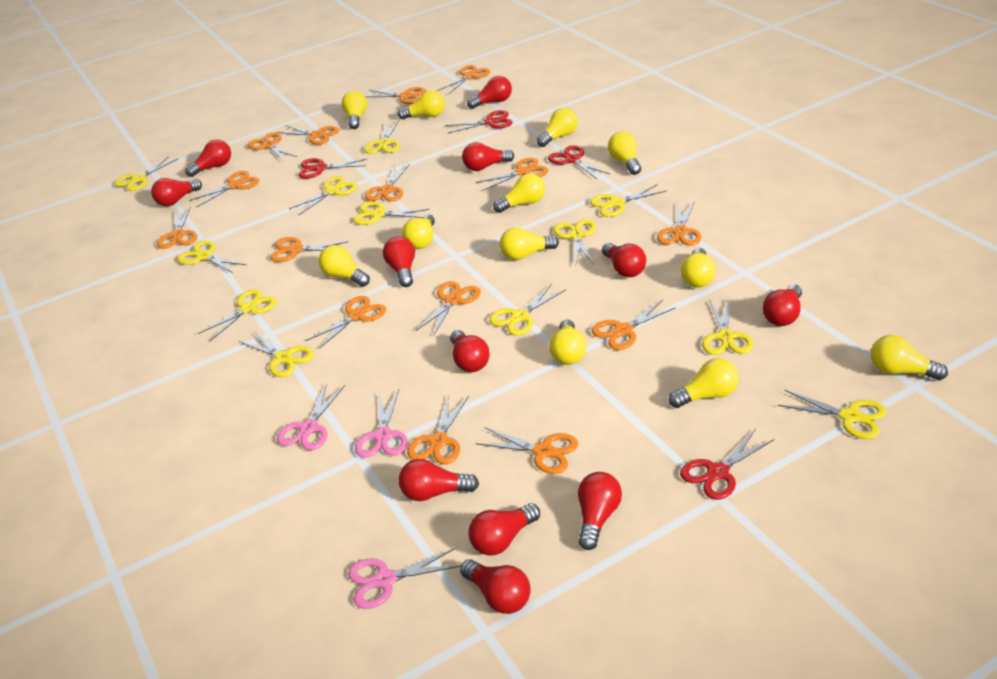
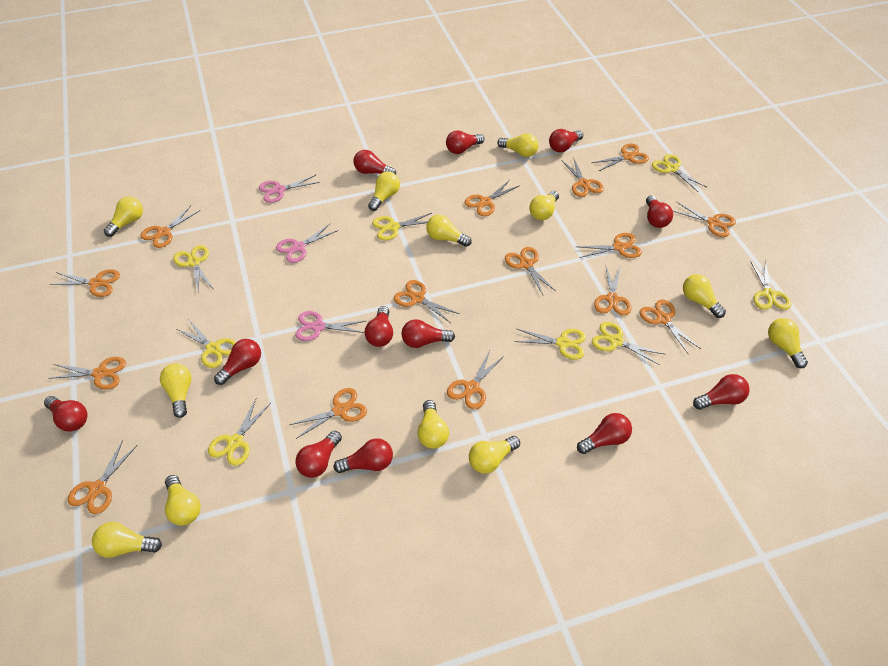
red scissors: 4 -> 0
yellow scissors: 12 -> 8

